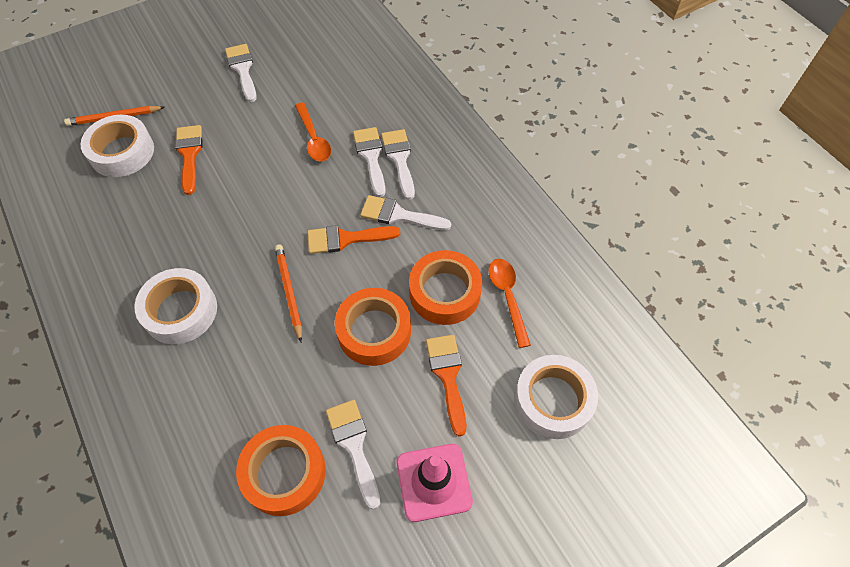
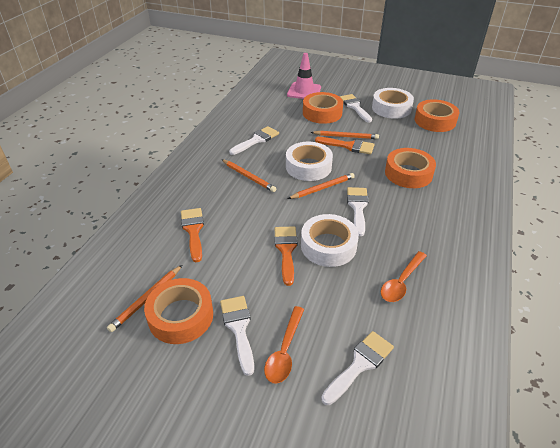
orange pencil: 2 -> 4
orange tape: 3 -> 4

